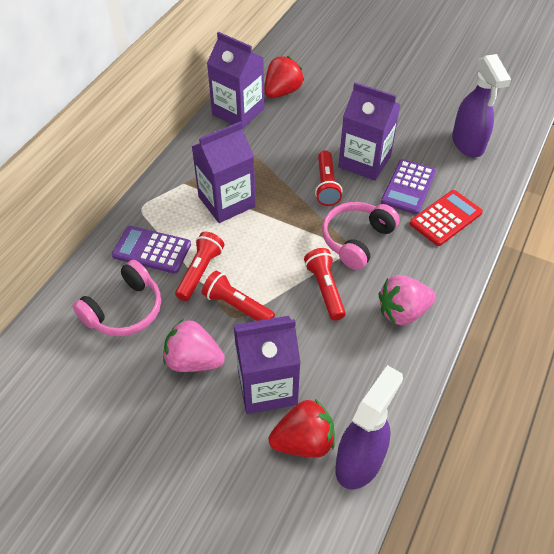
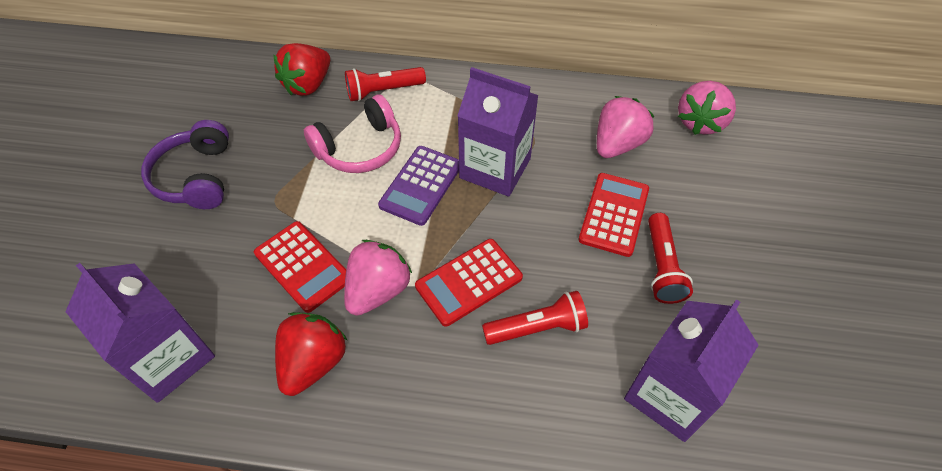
pink headphones: 2 -> 1
pink strawberry: 2 -> 3
purple calculator: 2 -> 1
purple carton: 4 -> 3
purple headphones: 0 -> 1
purple spray bottle: 2 -> 0
red calculator: 1 -> 3
red flashlight: 4 -> 3

